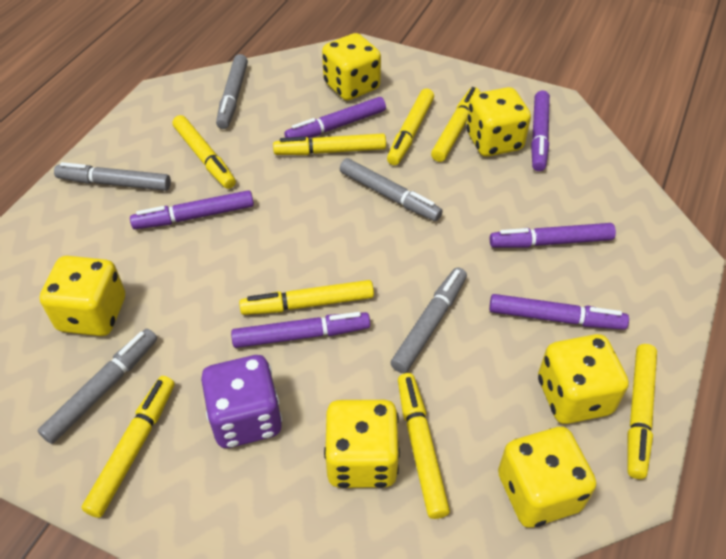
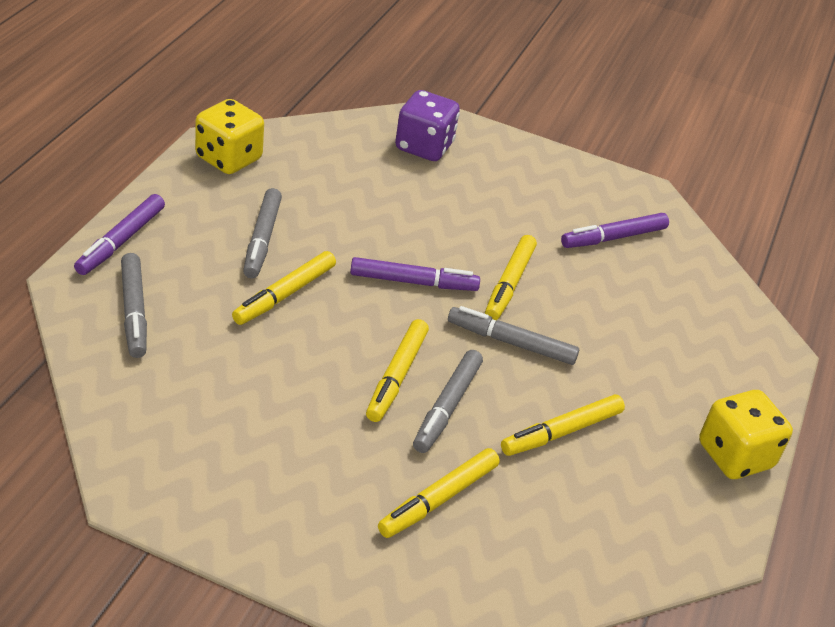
grey marker: 5 -> 4
purple marker: 6 -> 3
yellow dice: 6 -> 2
yellow marker: 8 -> 5

